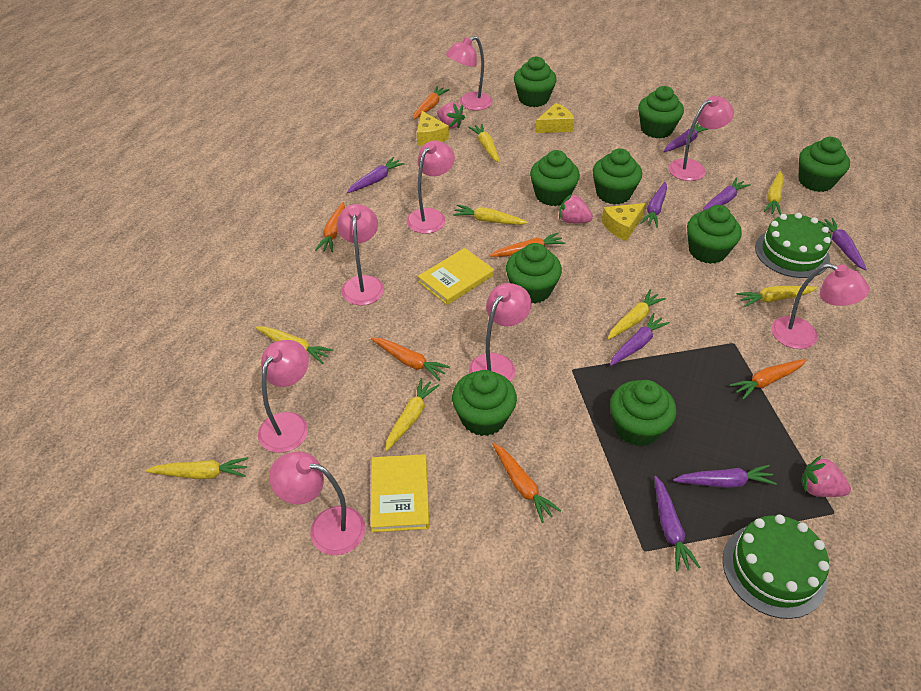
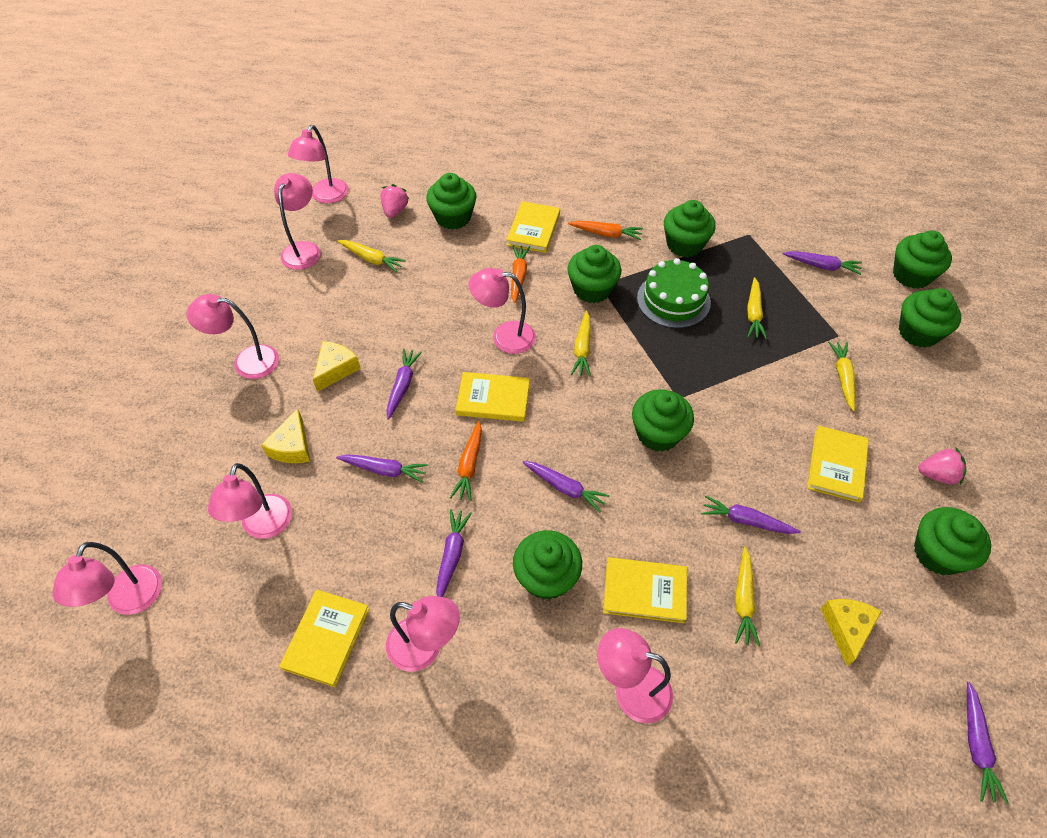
green cake: 2 -> 1
green cupcake: 9 -> 8
orange carrot: 6 -> 3
pink strawberry: 3 -> 2
purple carrot: 8 -> 7
yellow book: 2 -> 5
yellow carrot: 8 -> 5

